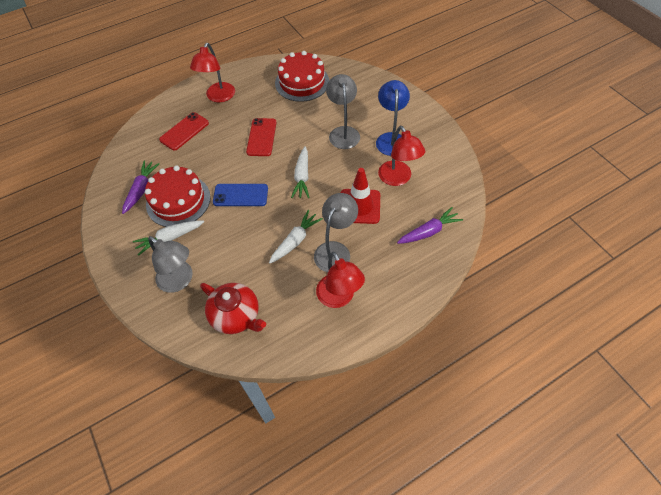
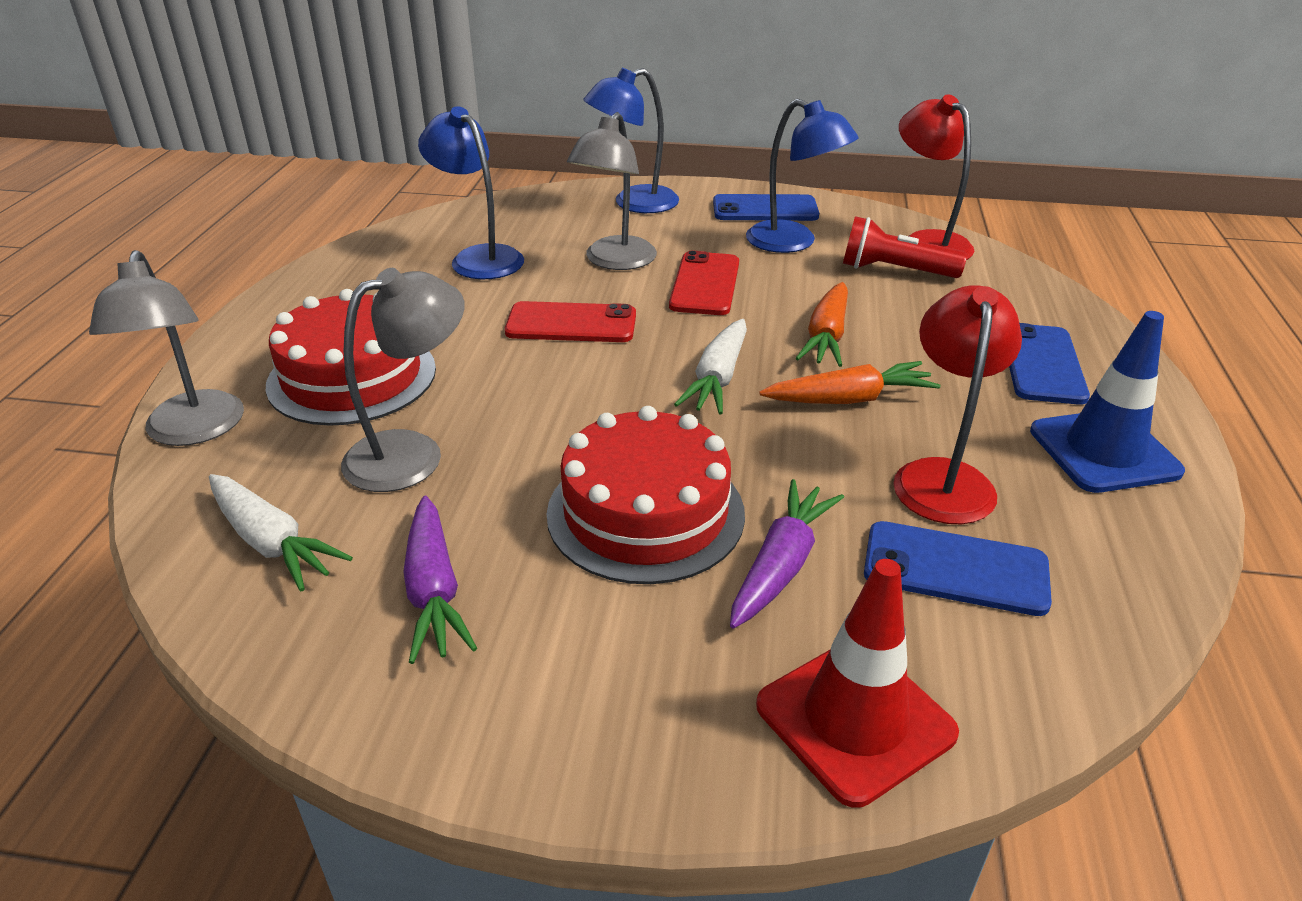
blue lamp: 1 -> 3
blue phone: 1 -> 3
blue traffic cone: 0 -> 1
orange carrot: 0 -> 2
red flashlight: 0 -> 1
red lamp: 3 -> 2
red teapot: 1 -> 0
white carrot: 3 -> 2

